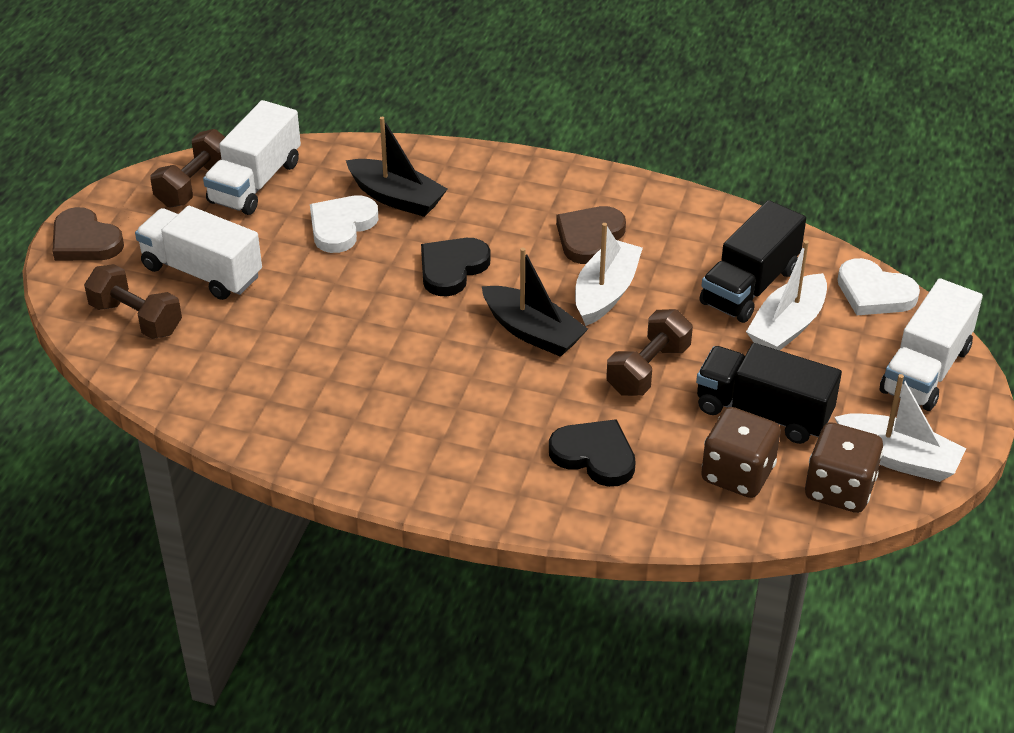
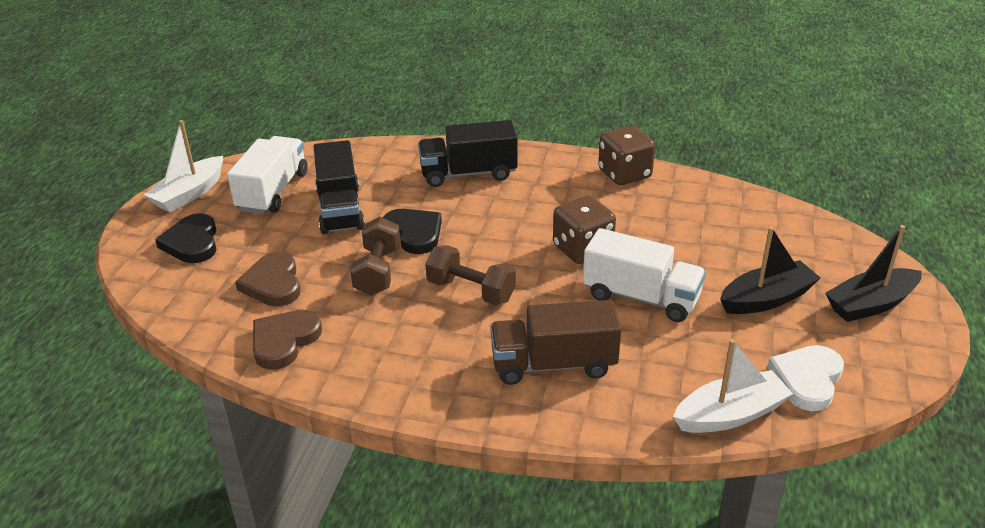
brown dumbbell: 3 -> 2
brown truck: 0 -> 1
white boat: 3 -> 2
white heart: 2 -> 1
white truck: 3 -> 2

